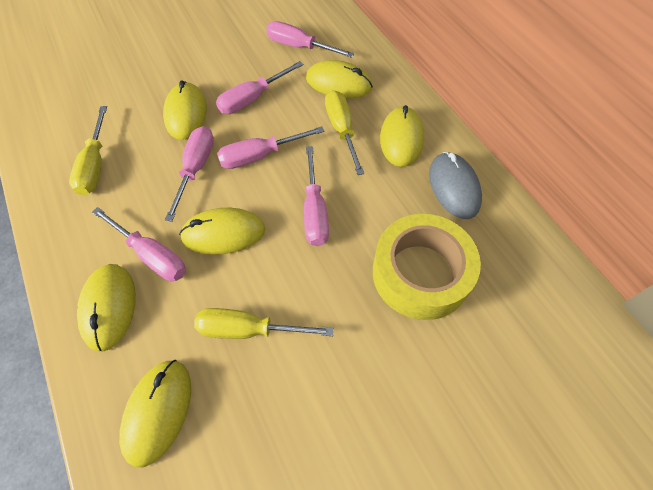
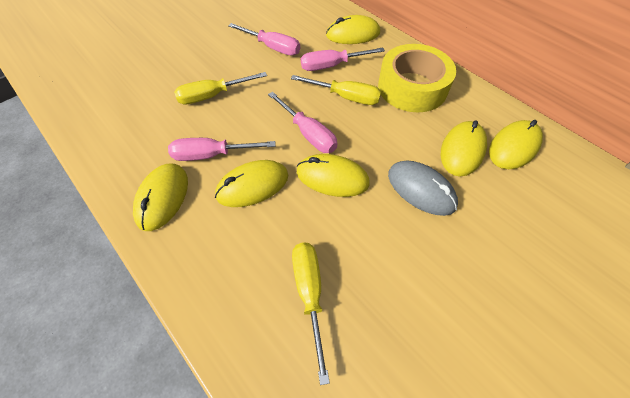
pink screwdriver: 6 -> 4

